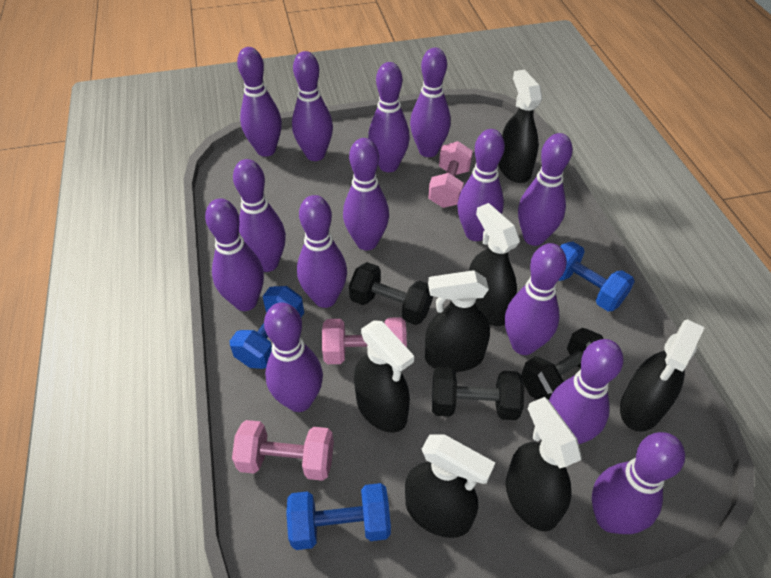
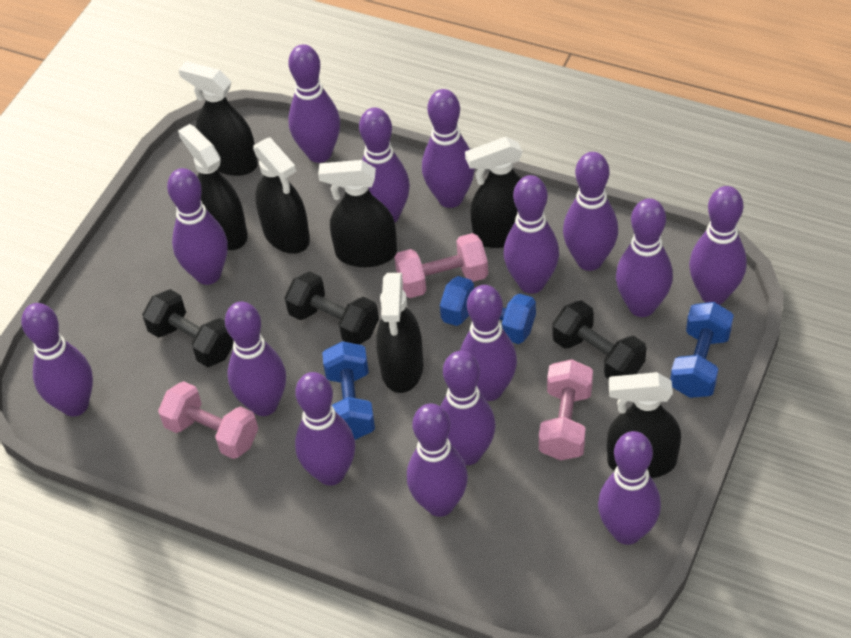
purple bowling pin: 14 -> 15

